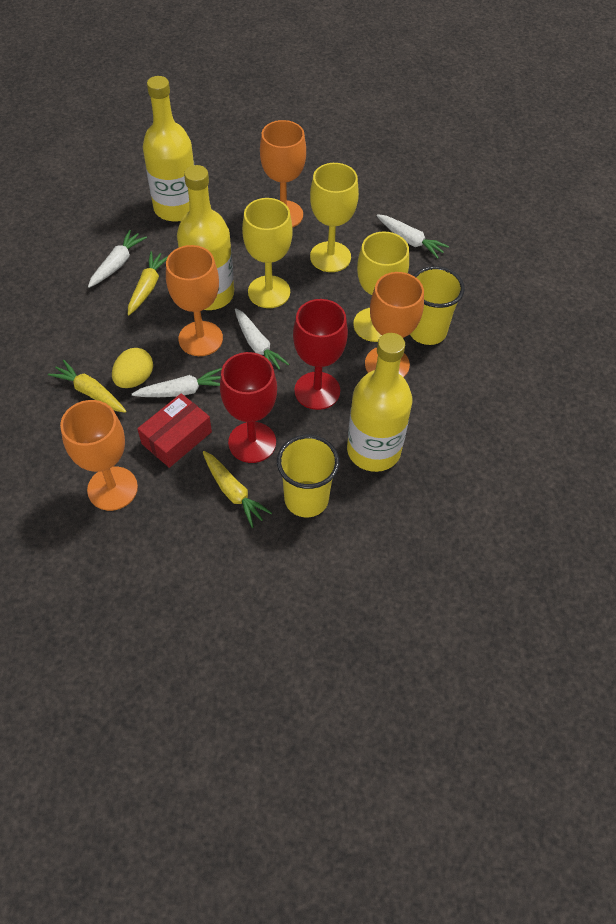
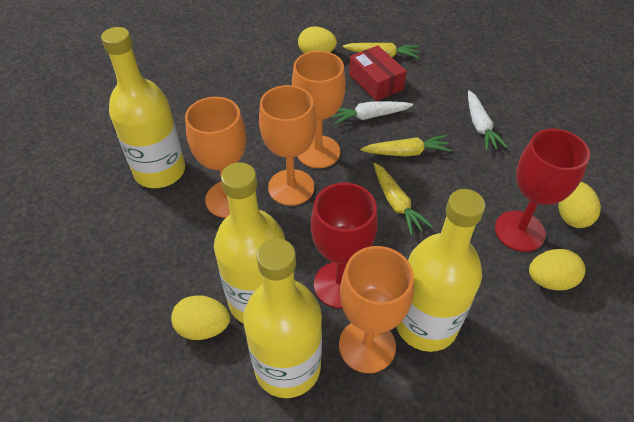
white carrot: 4 -> 2
yellow bottle: 3 -> 4
yellow cup: 2 -> 0
yellow egg: 1 -> 4
yellow goblet: 3 -> 0

